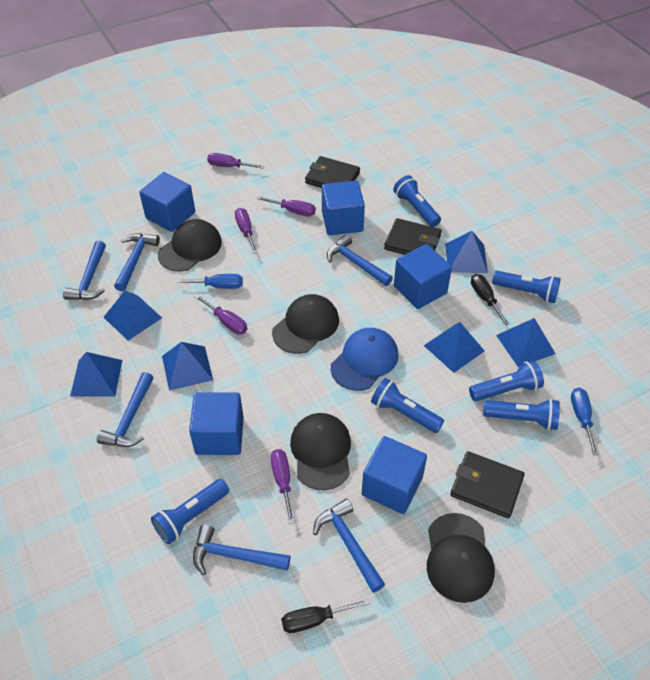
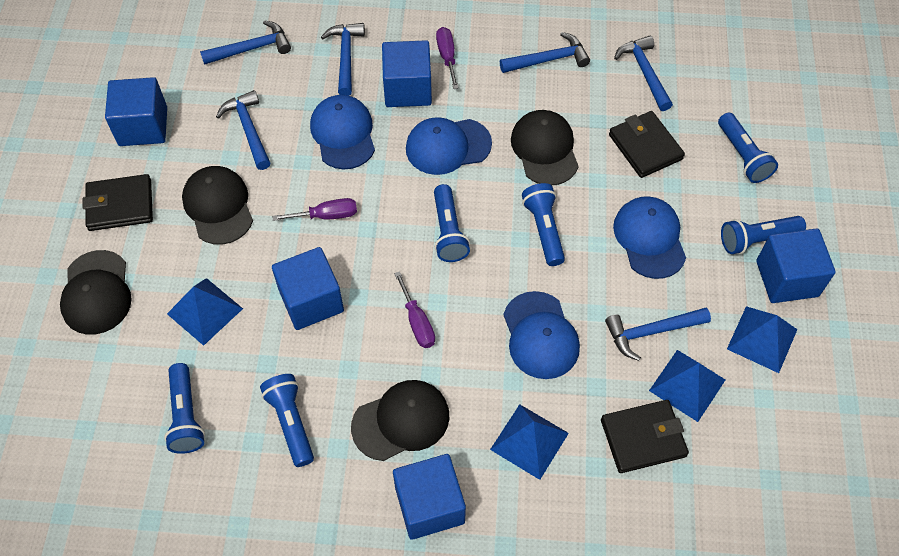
black screwdriver: 2 -> 0
blue cap: 1 -> 4
blue pyramid: 6 -> 4
blue screwdriver: 2 -> 0
purple screwdriver: 5 -> 3

